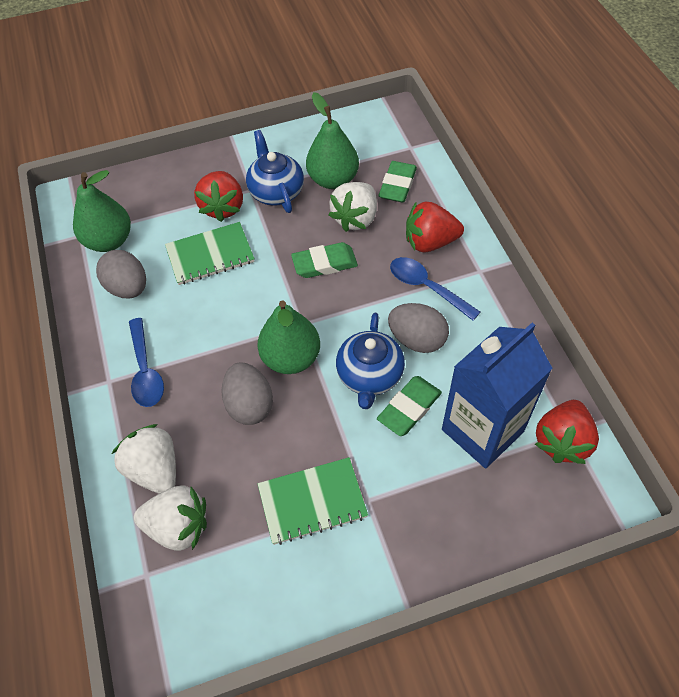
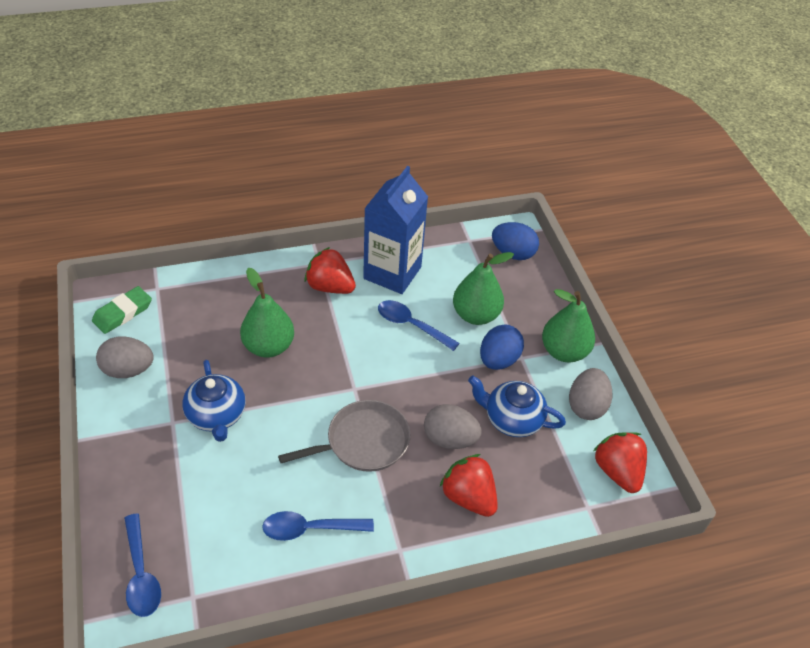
blue egg: 0 -> 2
blue spoon: 2 -> 3
green eraser: 3 -> 1
green notebook: 2 -> 0
grey pan: 0 -> 1
white strawberry: 3 -> 0

